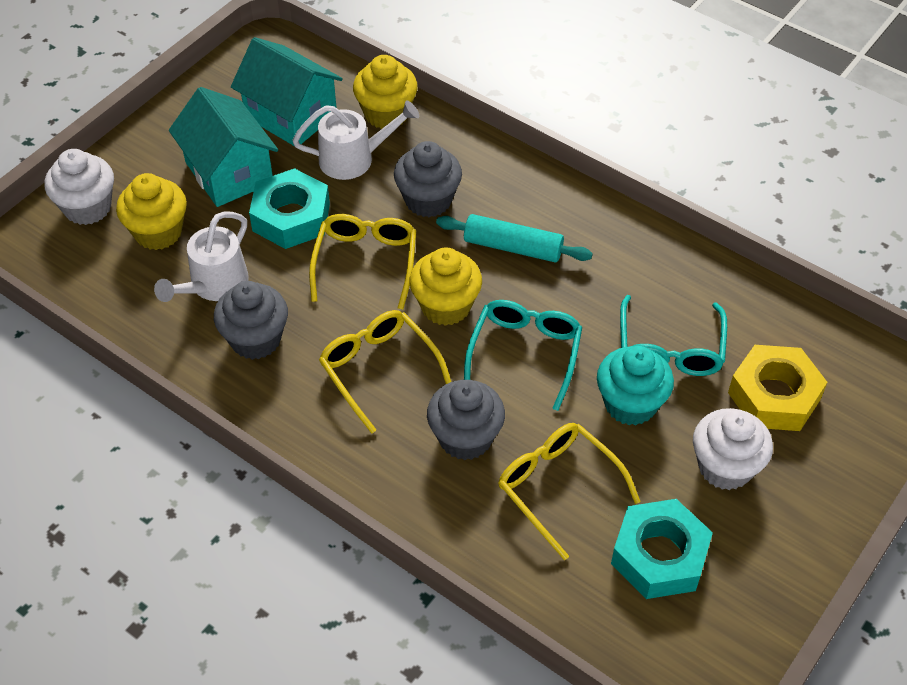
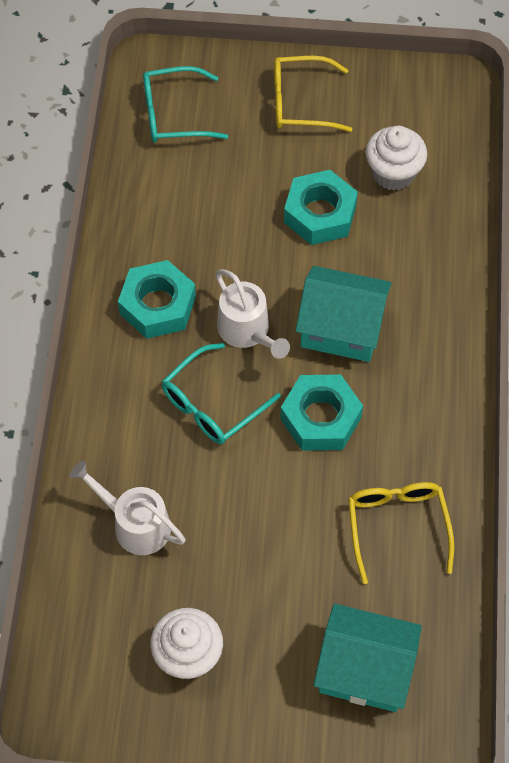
grey cupcake: 3 -> 0
turquoise cupcake: 1 -> 0
turquoise nut: 2 -> 3
turquoise rolling pin: 1 -> 0
yellow cupcake: 3 -> 0
yellow glasses: 3 -> 2
yellow nut: 1 -> 0

